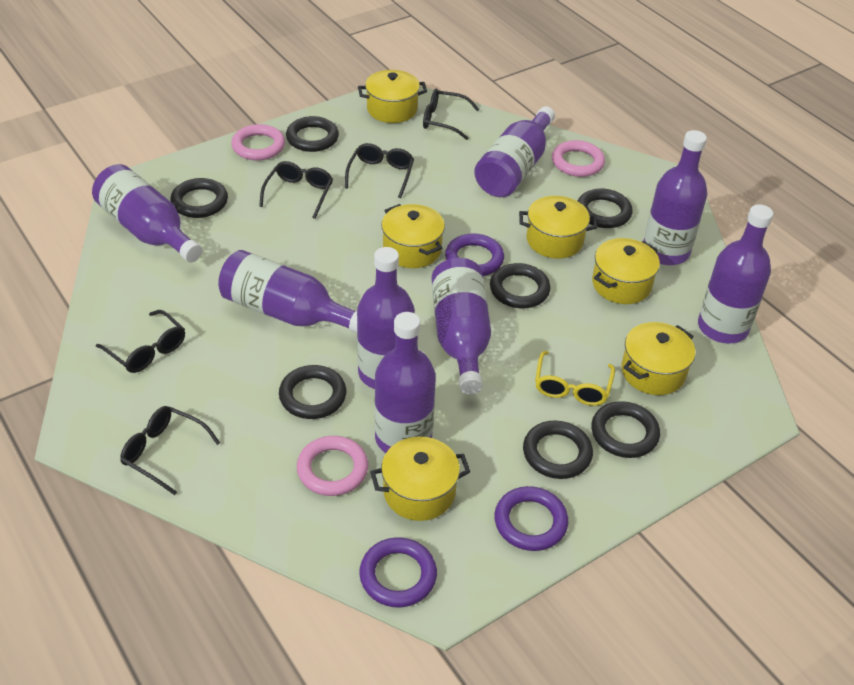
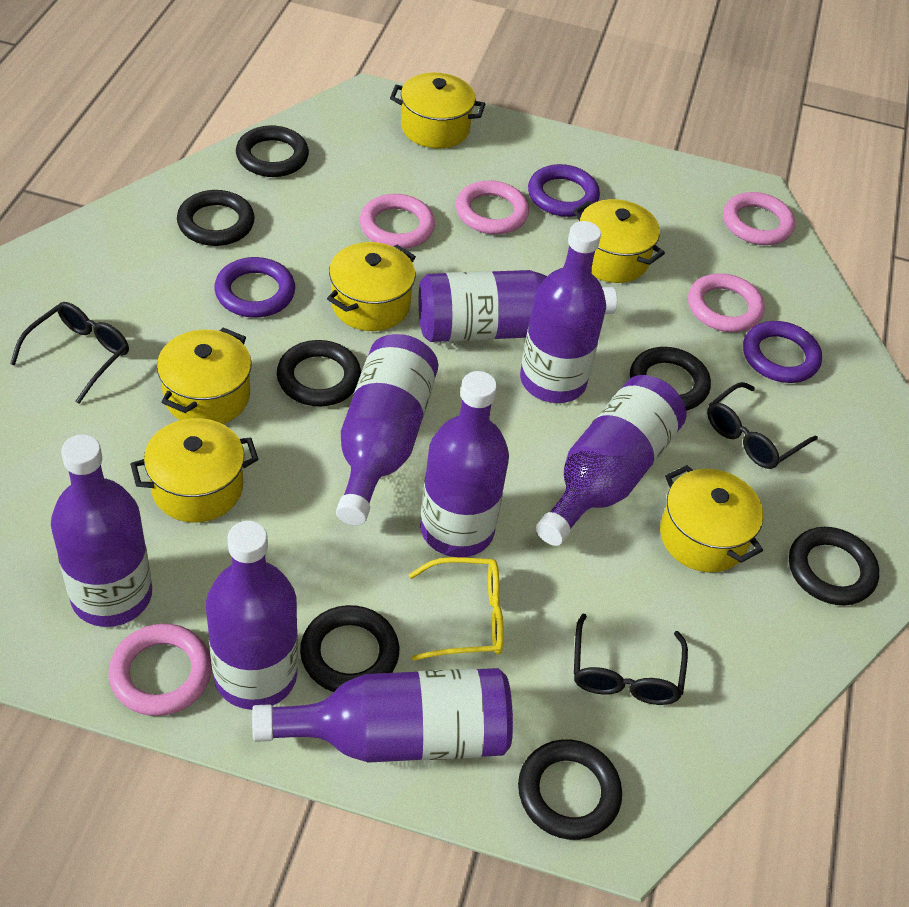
black glasses: 5 -> 3
pink ring: 3 -> 5

